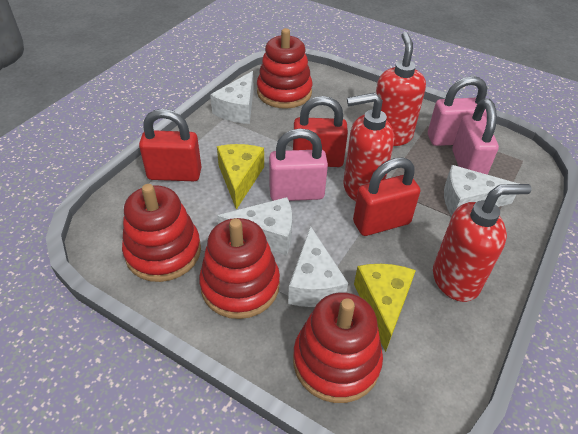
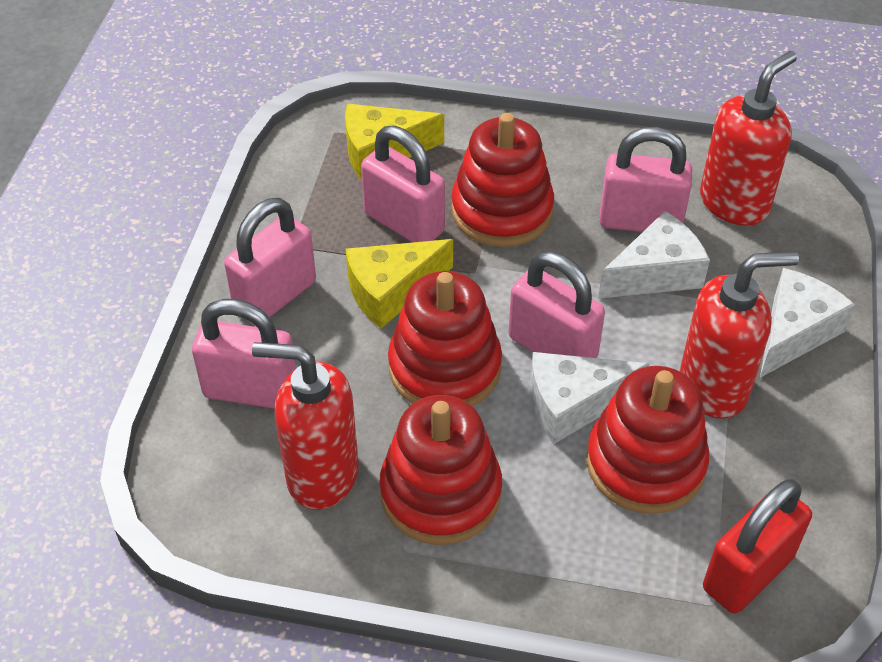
pink padlock: 3 -> 5
red padlock: 3 -> 1
white cheese: 4 -> 3

